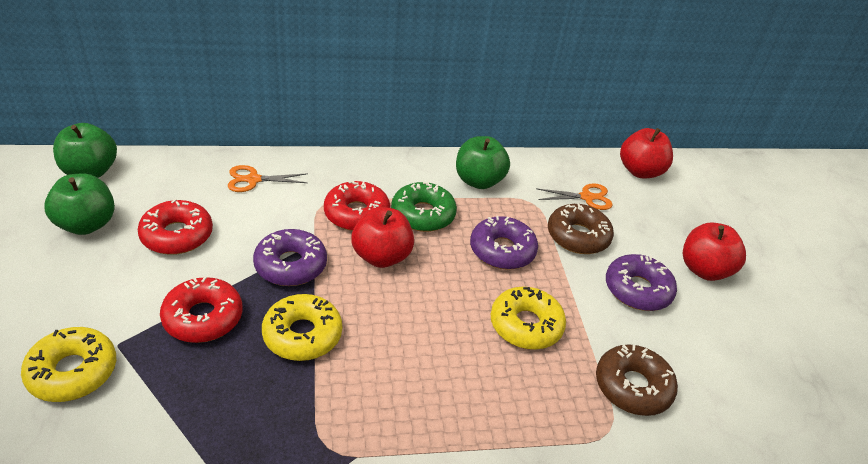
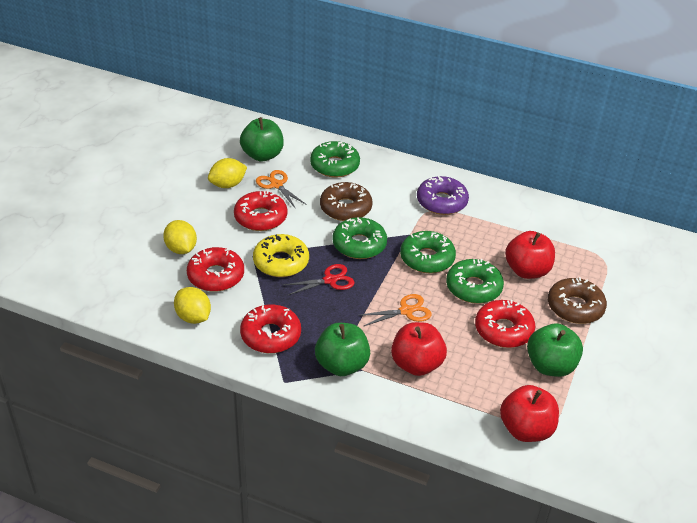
green donut: 1 -> 4
purple donut: 3 -> 1
red donut: 3 -> 4
red scissors: 0 -> 1
yellow donut: 3 -> 1
yellow lemon: 0 -> 3

